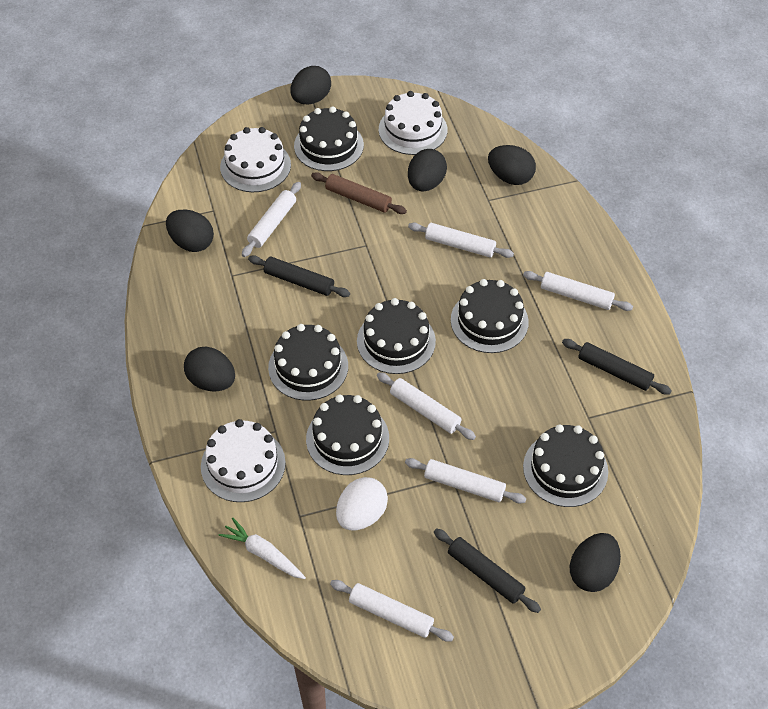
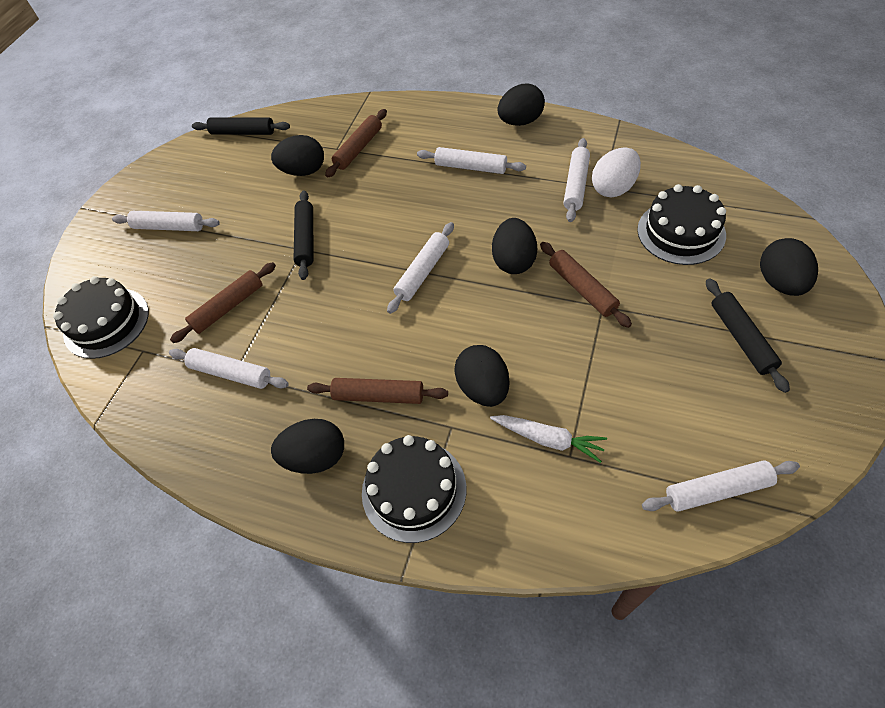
black cake: 6 -> 3
brown rolling pin: 1 -> 4
white cake: 3 -> 0

